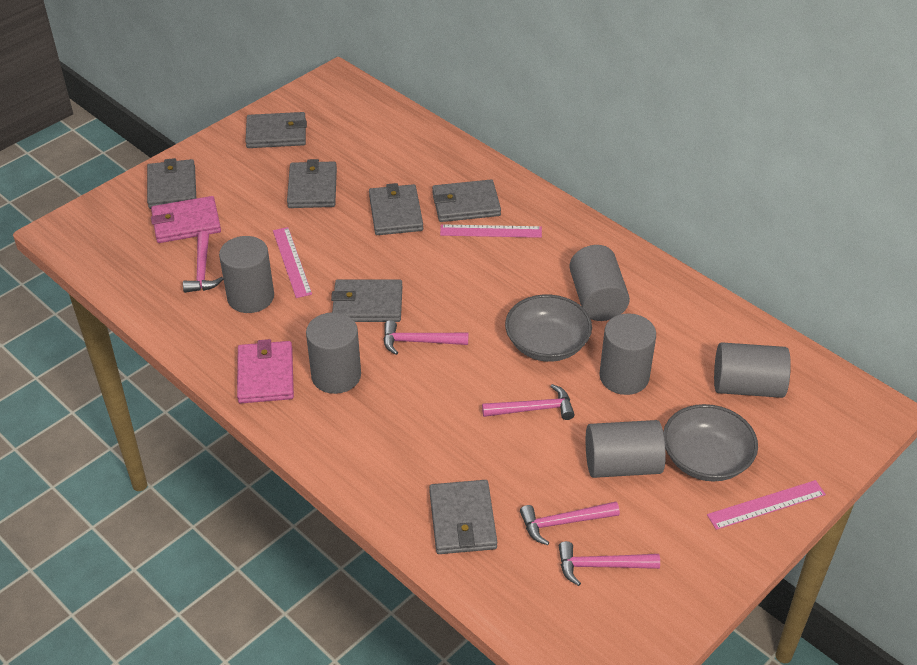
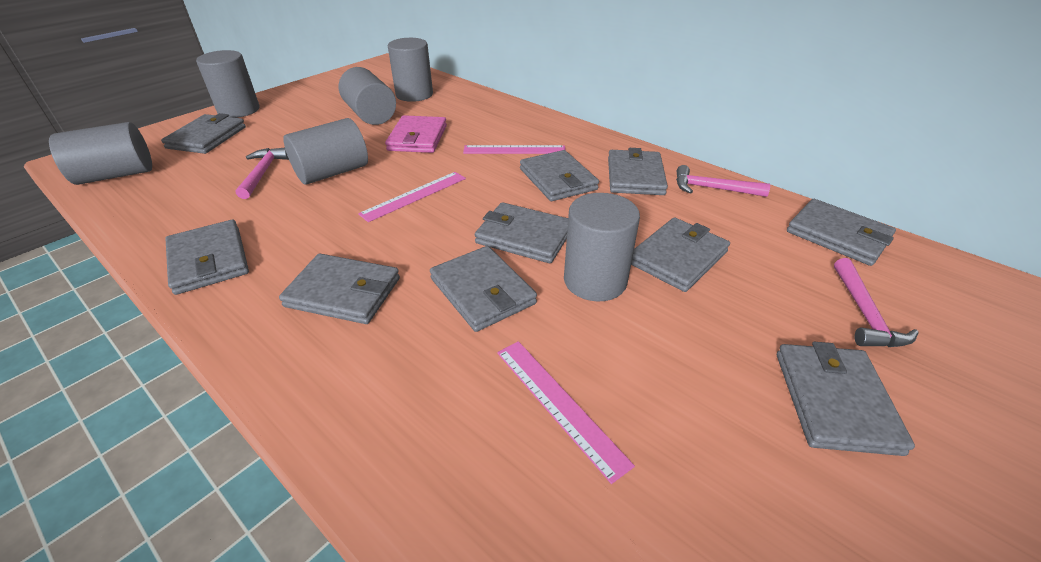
grey bowl: 2 -> 0
grey wallet: 7 -> 10
pink hammer: 5 -> 3
pink wallet: 2 -> 1

